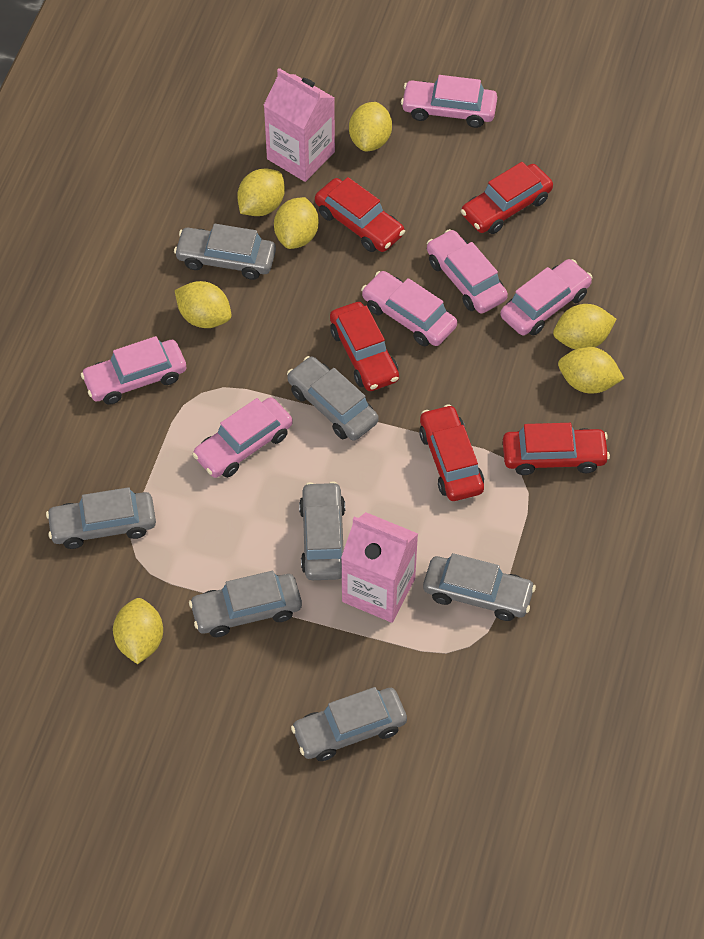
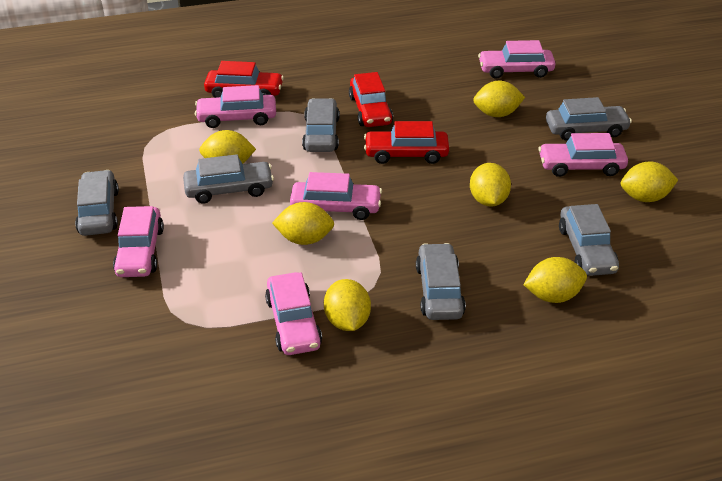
grey car: 7 -> 6
pink carton: 2 -> 0
red car: 5 -> 3

